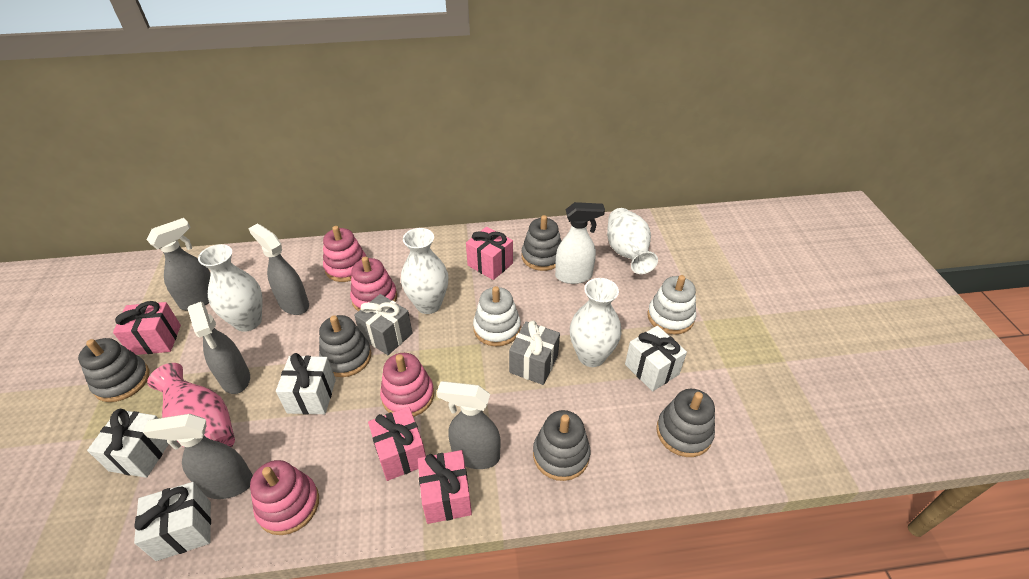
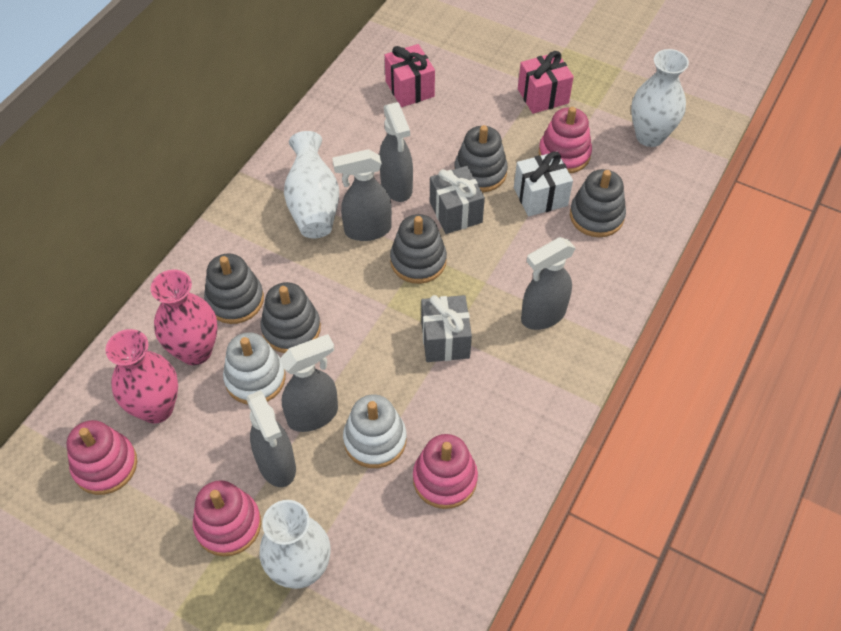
pink gift: 4 -> 2
pink vase: 1 -> 2
white gift: 4 -> 1
white spray bottle: 1 -> 0
white vase: 4 -> 3

